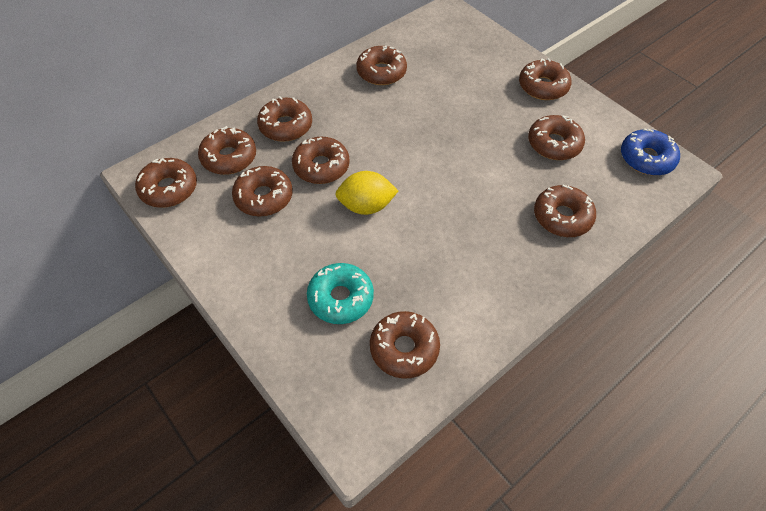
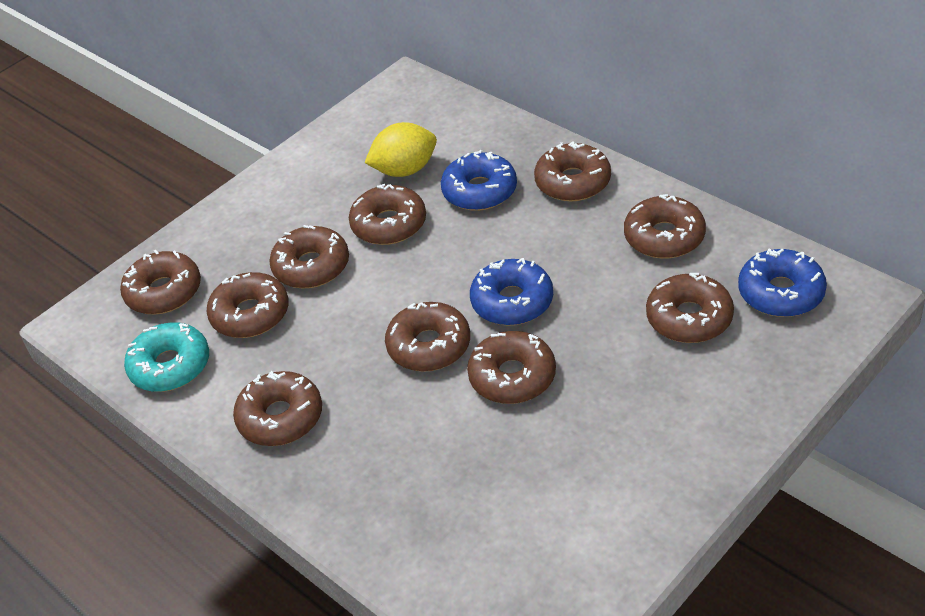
blue donut: 1 -> 3

